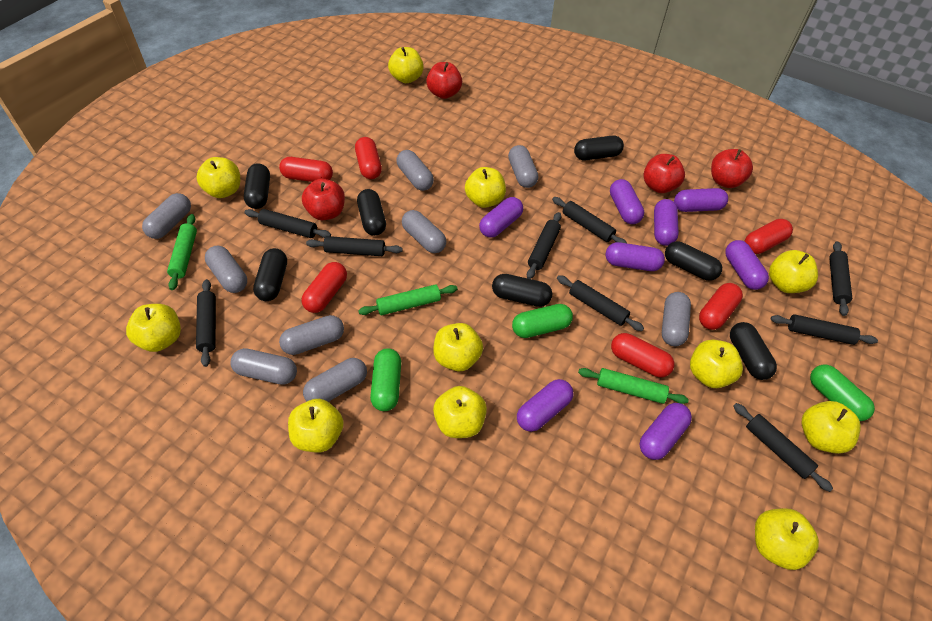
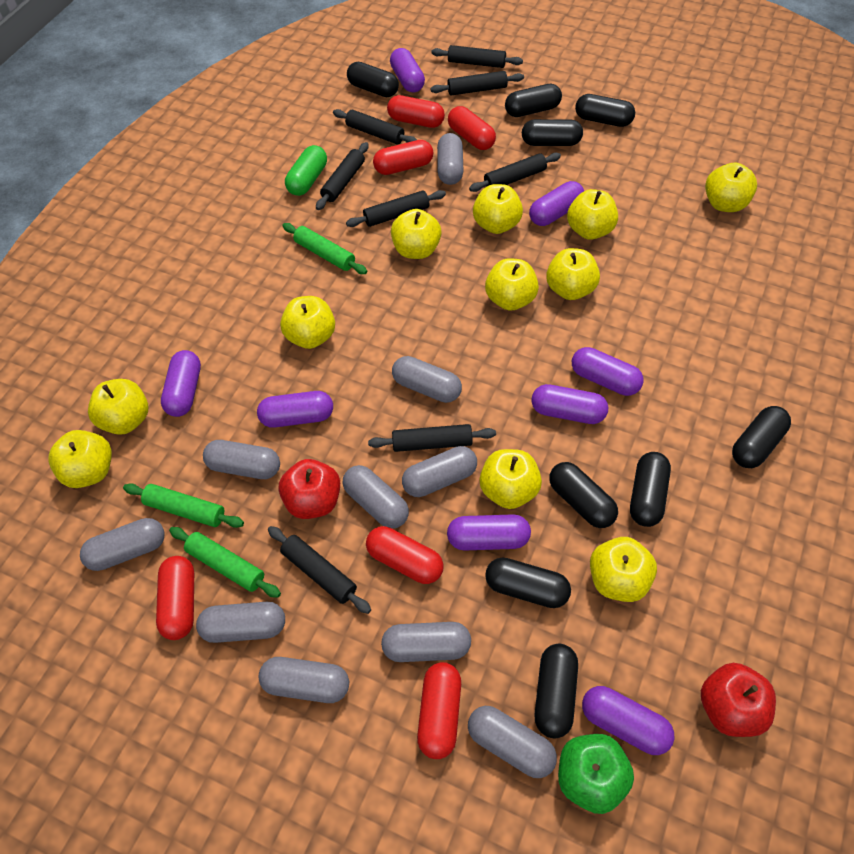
black capsule: 7 -> 9
black rolling pin: 9 -> 8
green apple: 0 -> 1
green capsule: 3 -> 1
grey capsule: 9 -> 10
red apple: 4 -> 2

